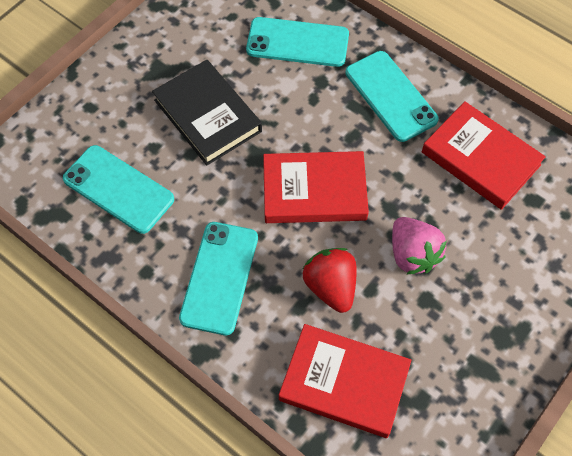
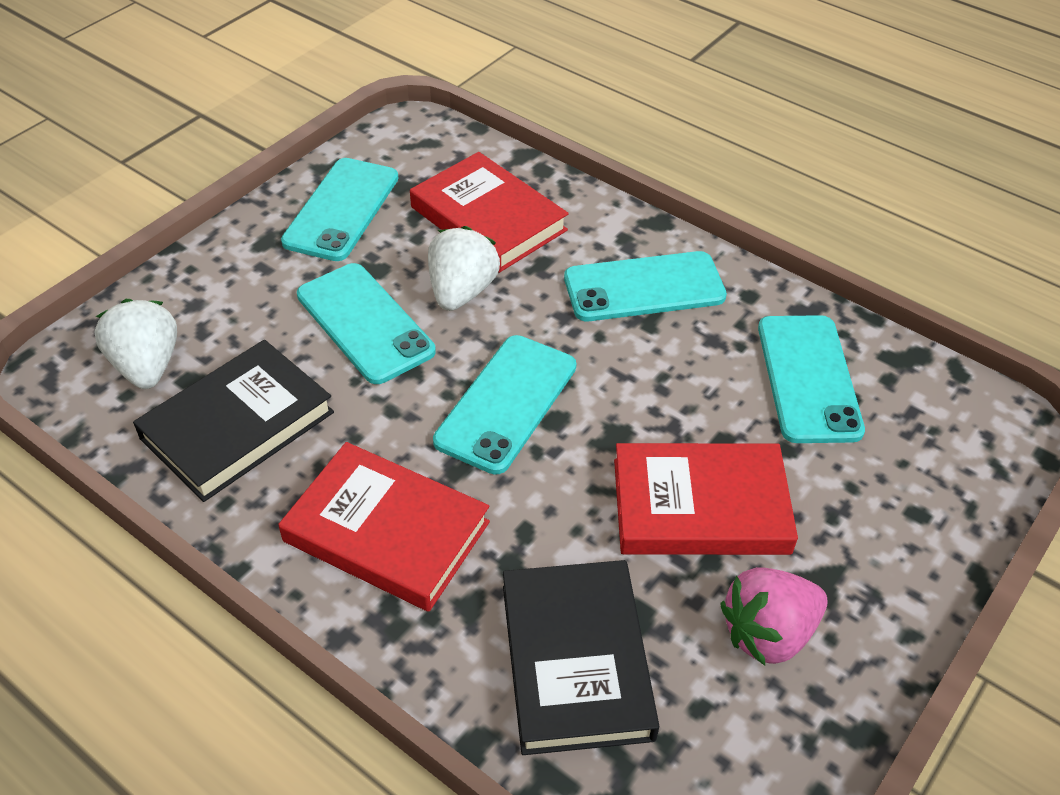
black book: 1 -> 2
red strawberry: 1 -> 0
turquoise phone: 4 -> 5
white strawberry: 0 -> 2

